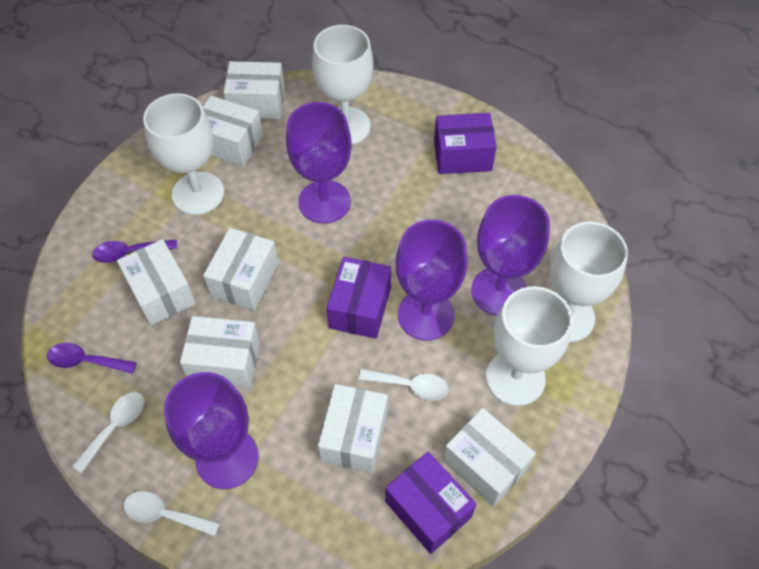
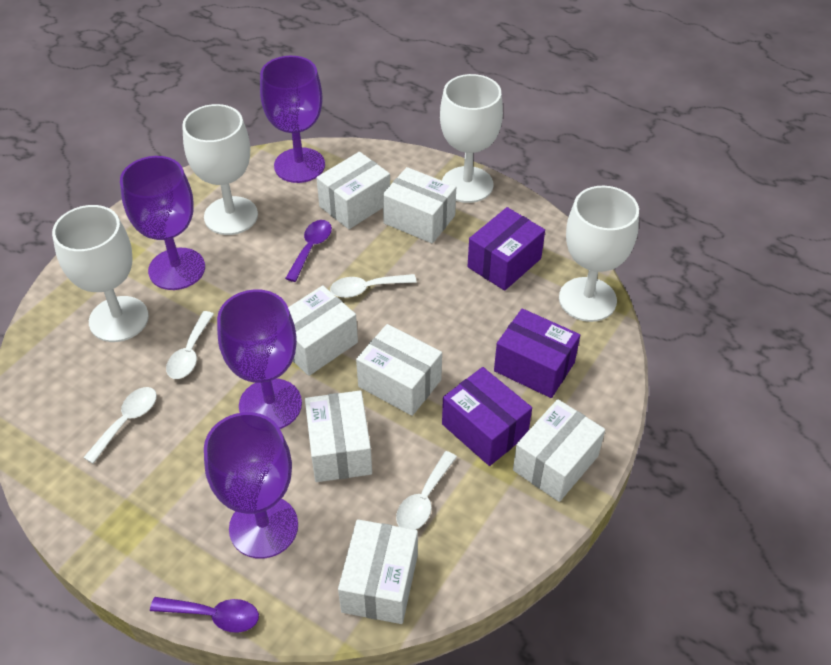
white spoon: 3 -> 4

